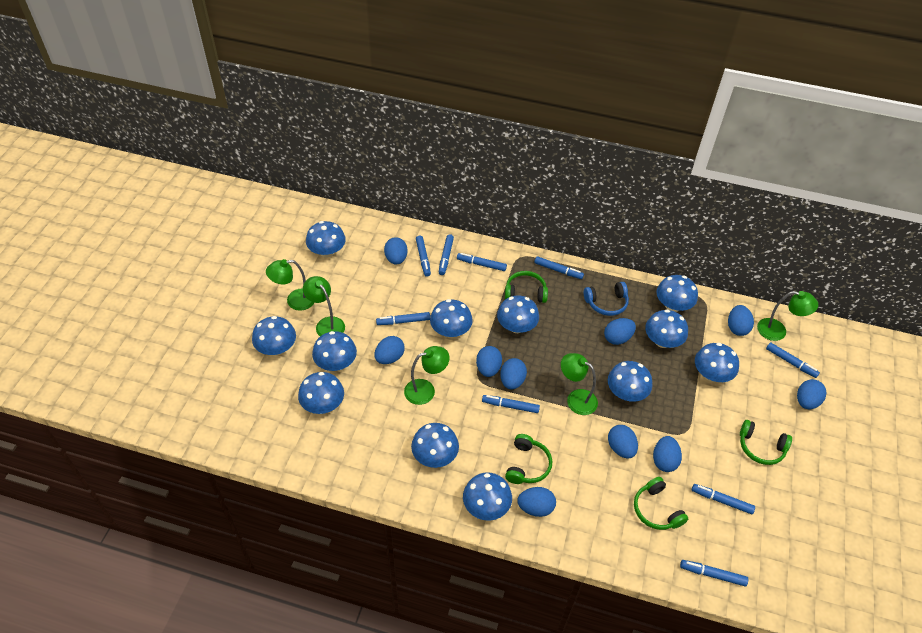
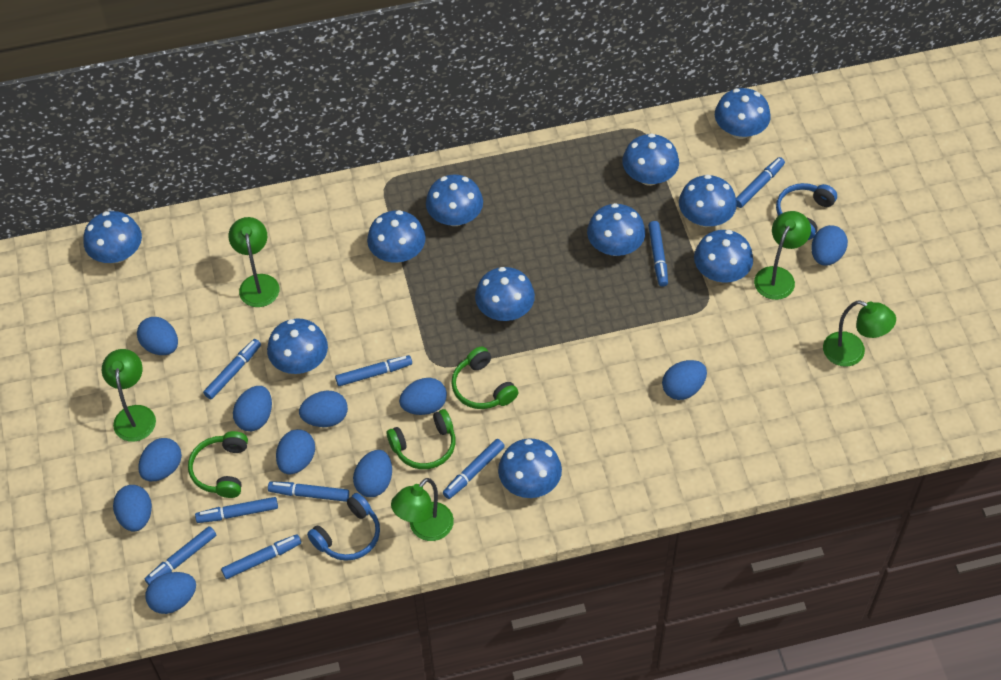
blue egg: 10 -> 11
blue headphones: 1 -> 2
blue mushroom: 12 -> 11
green headphones: 4 -> 3

